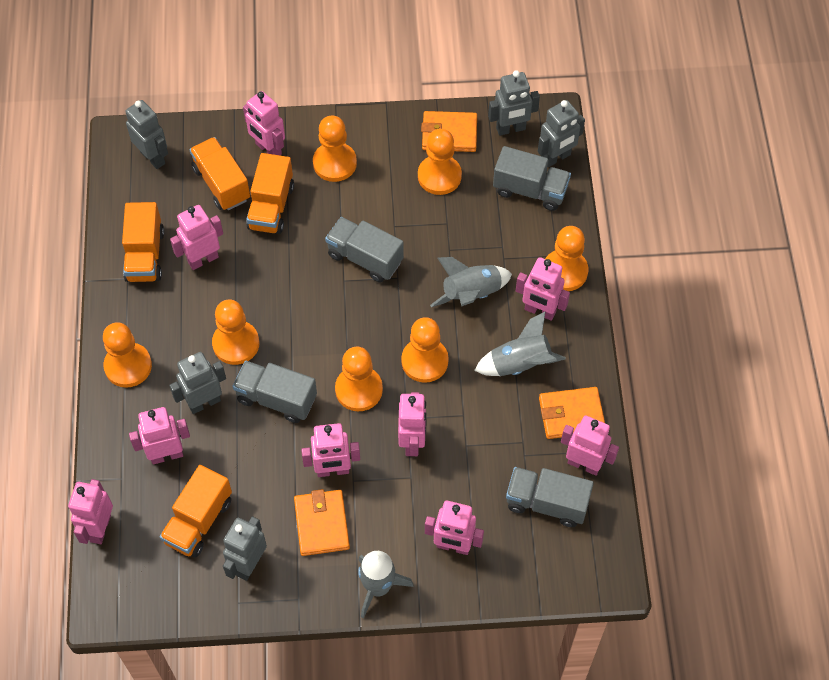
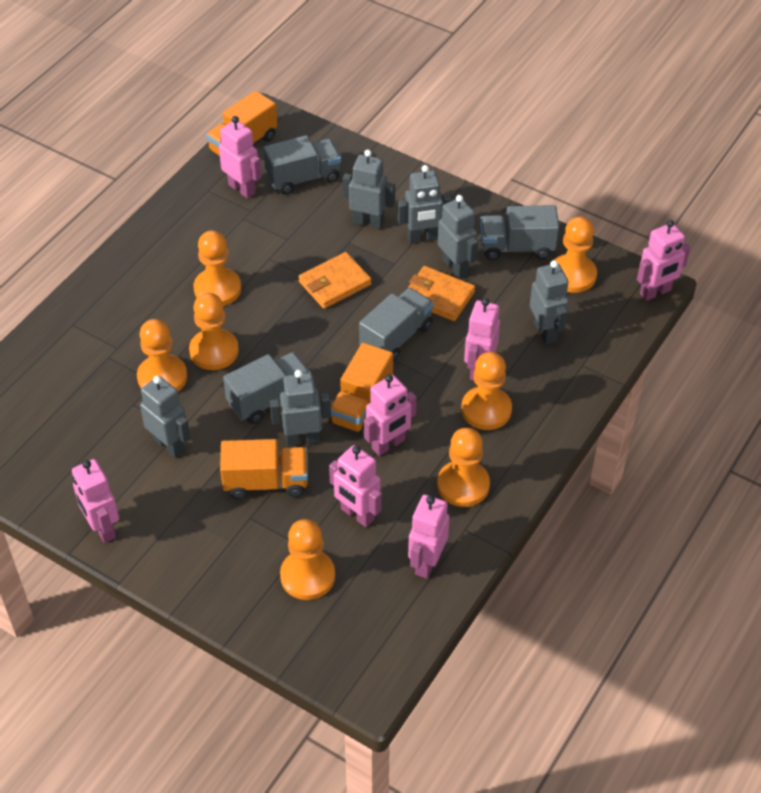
grey robot: 5 -> 6
grey rocket: 3 -> 0
orange truck: 4 -> 3
orange wallet: 3 -> 2
pink robot: 9 -> 7

